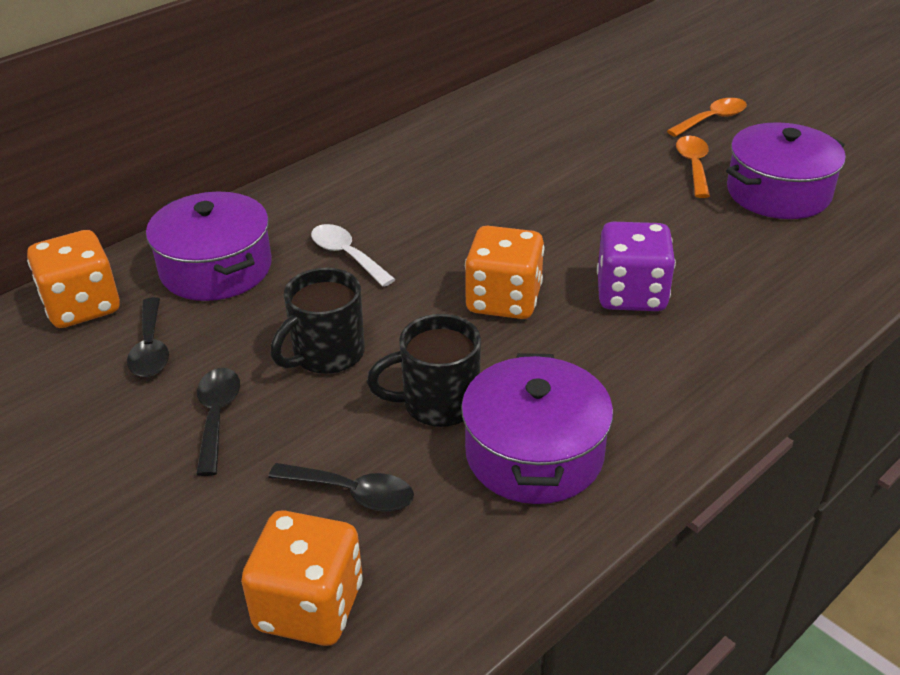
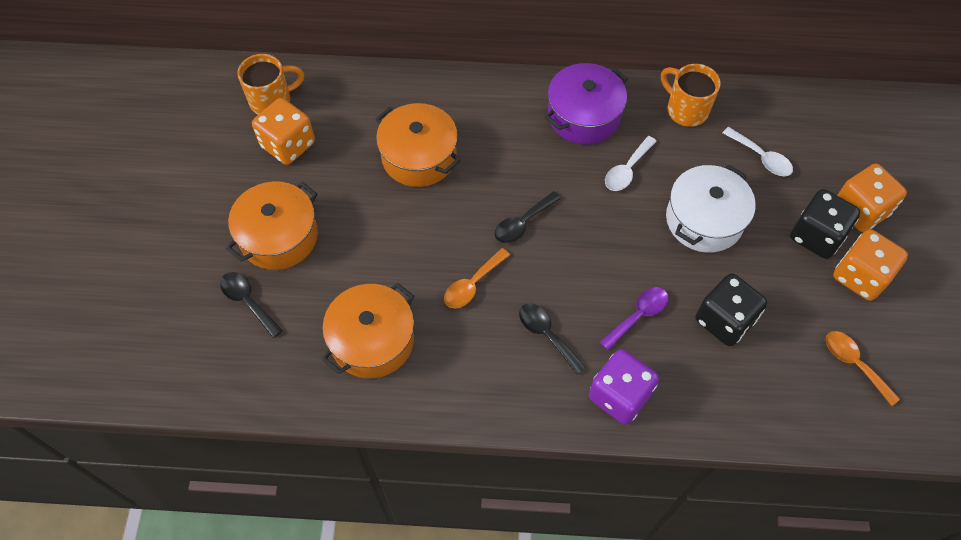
black dice: 0 -> 2
black mug: 2 -> 0
orange mug: 0 -> 2
orange pot: 0 -> 3
purple pot: 3 -> 1
purple spoon: 0 -> 1
white pot: 0 -> 1
white spoon: 1 -> 2

